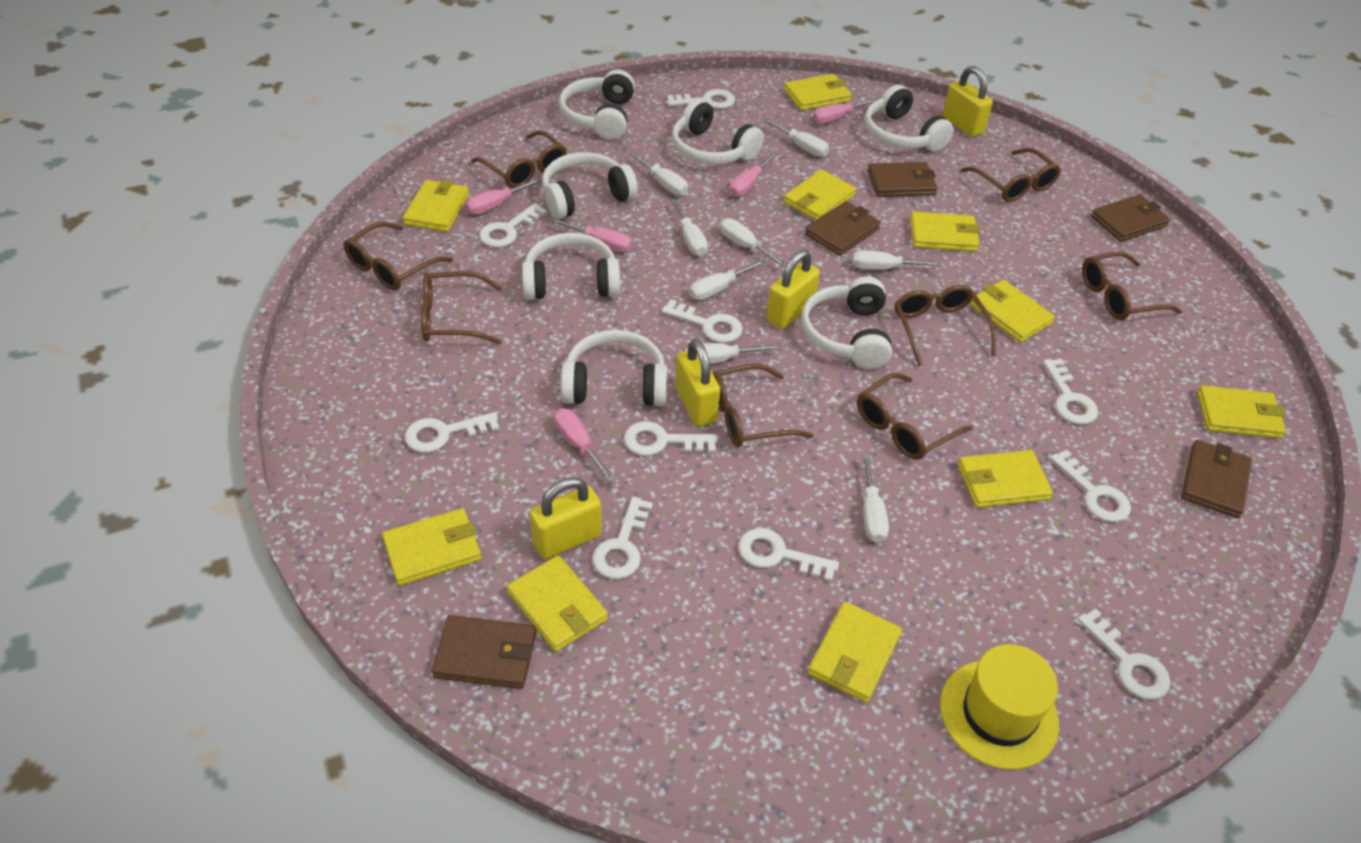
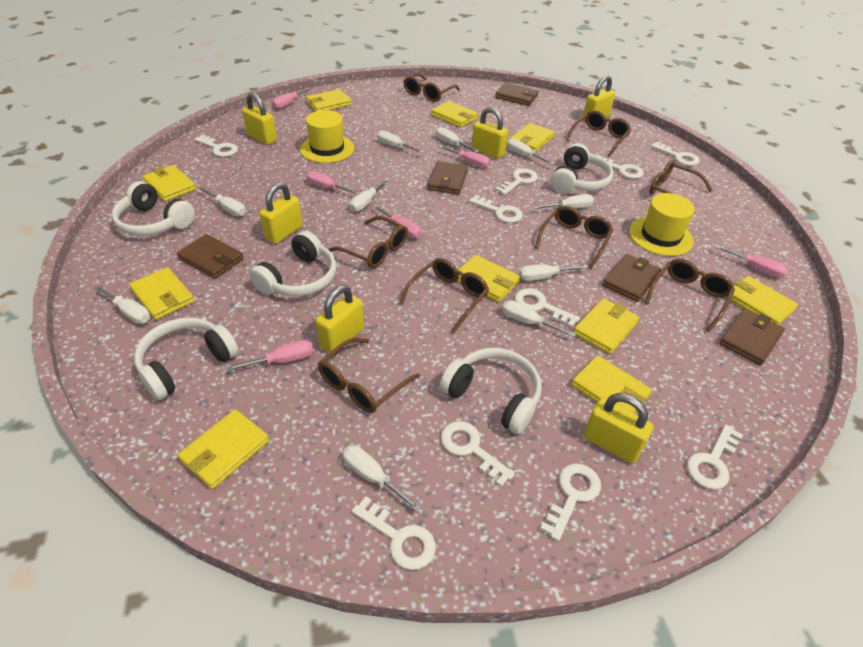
pink screwdriver: 5 -> 6
white headphones: 7 -> 5
white screwdriver: 8 -> 10
yellow hat: 1 -> 2
yellow padlock: 4 -> 6

